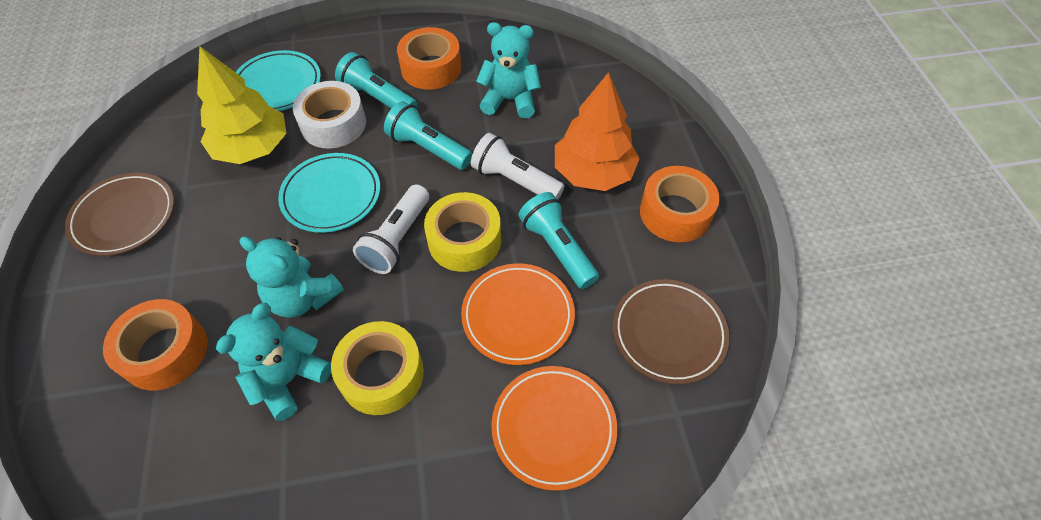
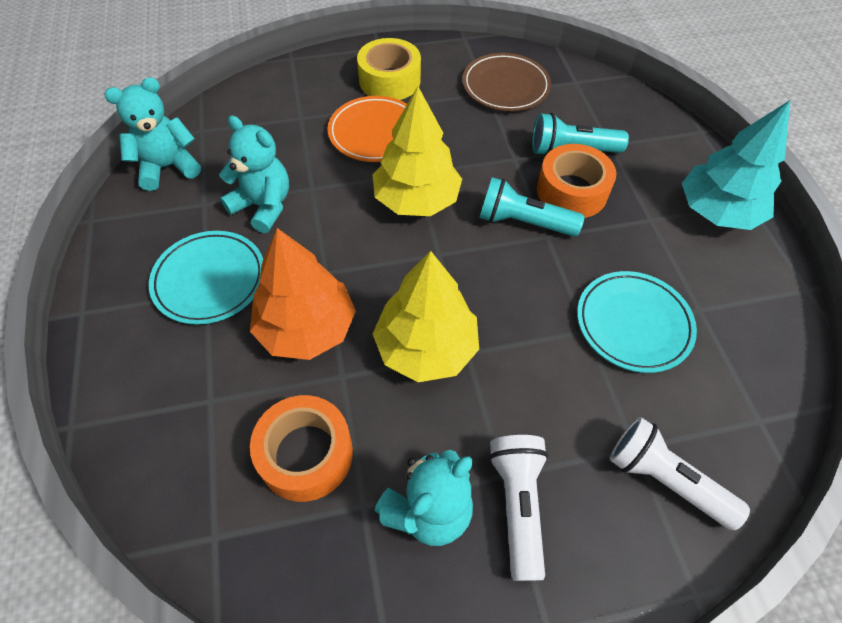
brown plate: 2 -> 1
orange plate: 2 -> 1
orange tape: 3 -> 2
turquoise flashlight: 3 -> 2
turquoise tree: 0 -> 1
white tape: 1 -> 0
yellow tape: 2 -> 1
yellow tree: 1 -> 2

